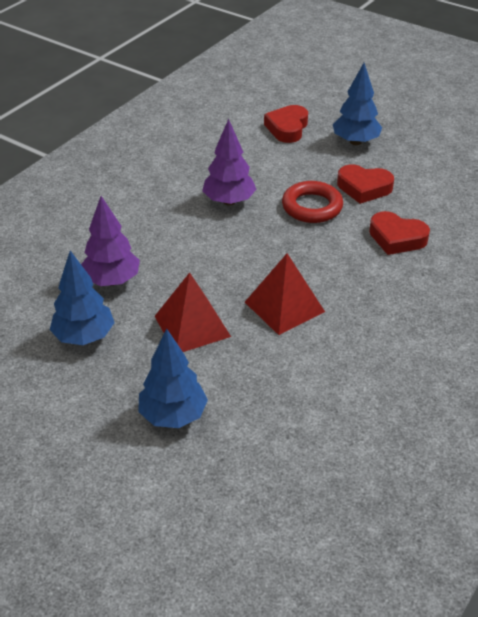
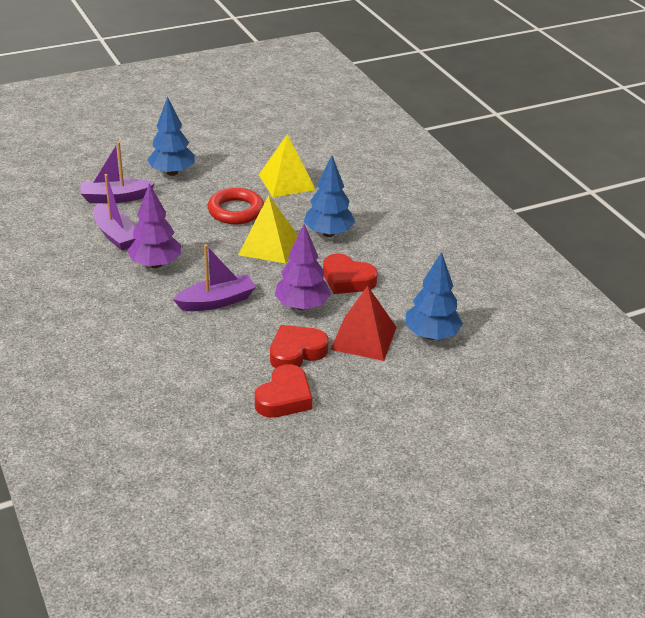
purple boat: 0 -> 3
red pyramid: 2 -> 1
yellow pyramid: 0 -> 2

